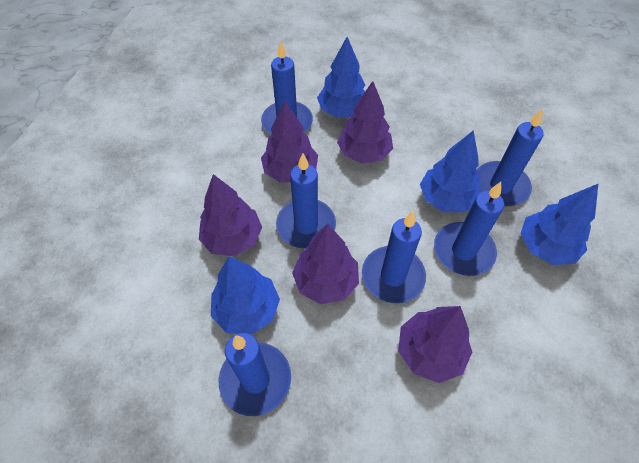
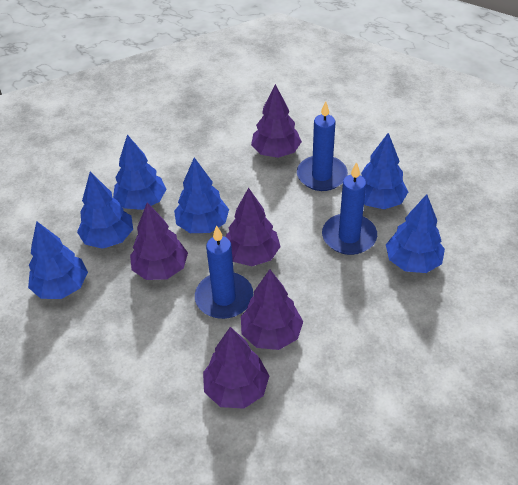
blue candle: 6 -> 3
blue tree: 4 -> 6

